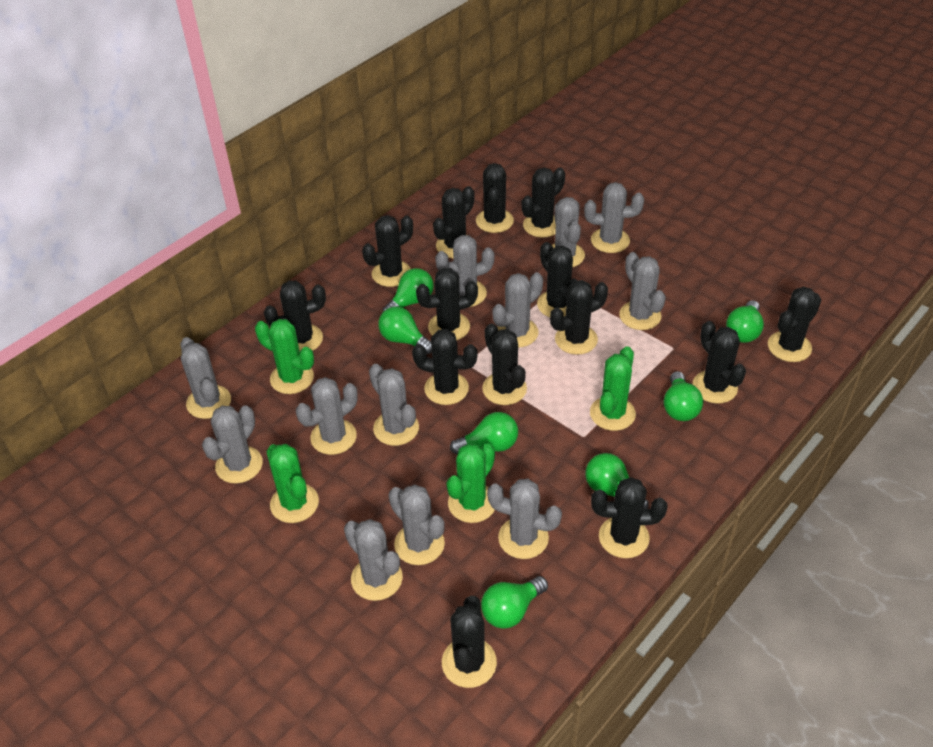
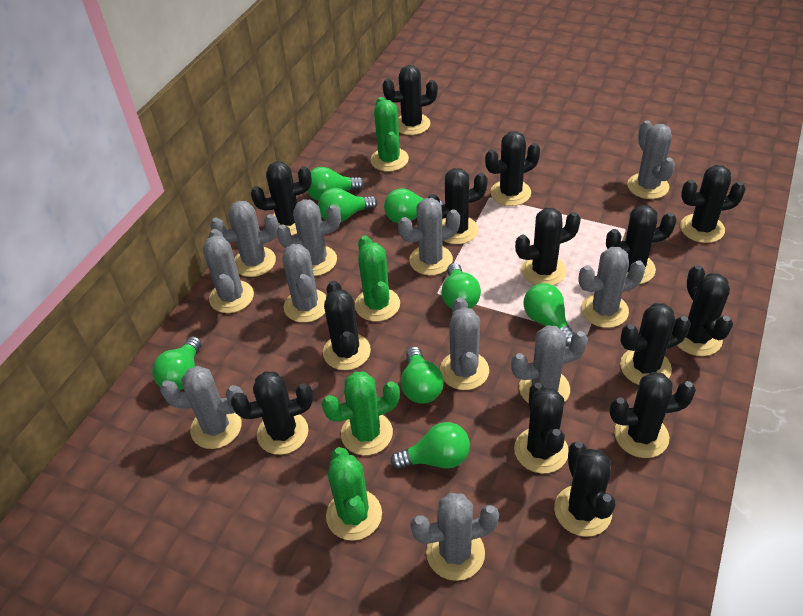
green light bulb: 7 -> 8
grey cactus: 12 -> 11

